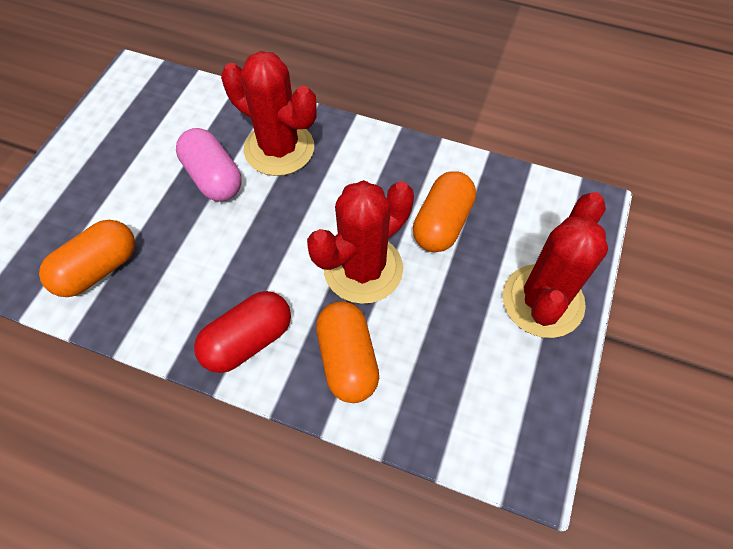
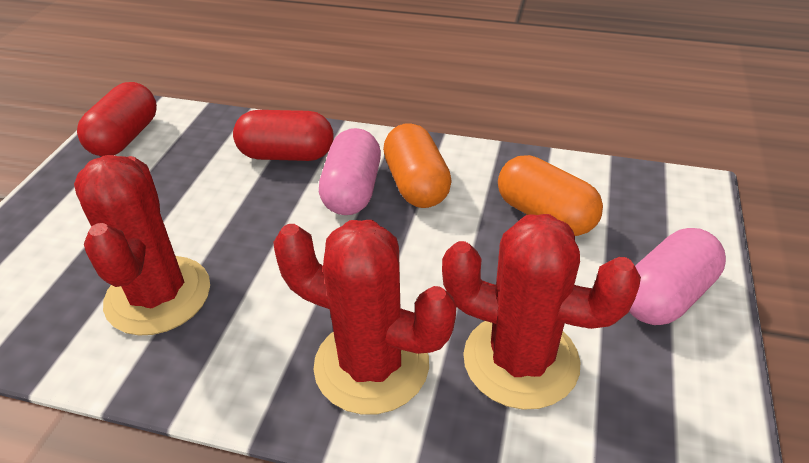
orange capsule: 3 -> 2
pink capsule: 1 -> 2
red capsule: 1 -> 2

